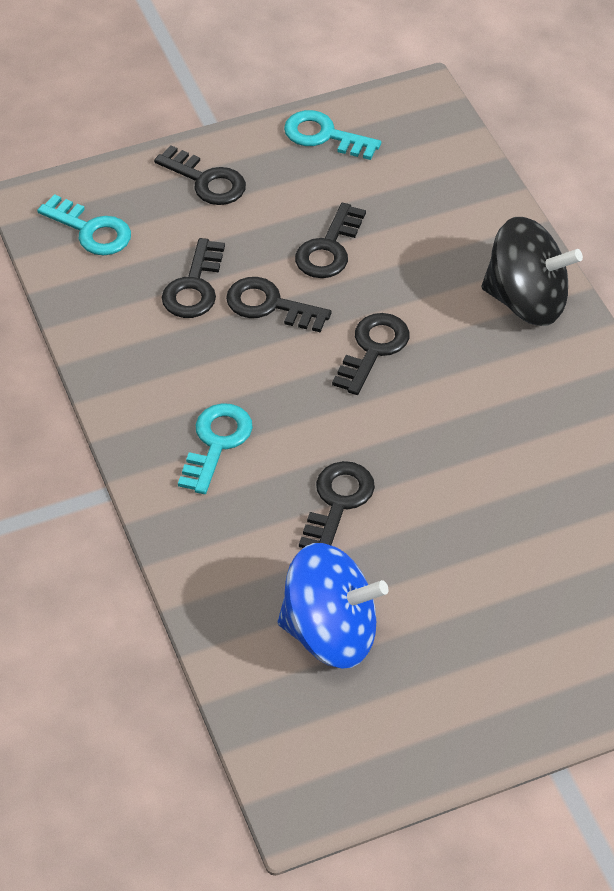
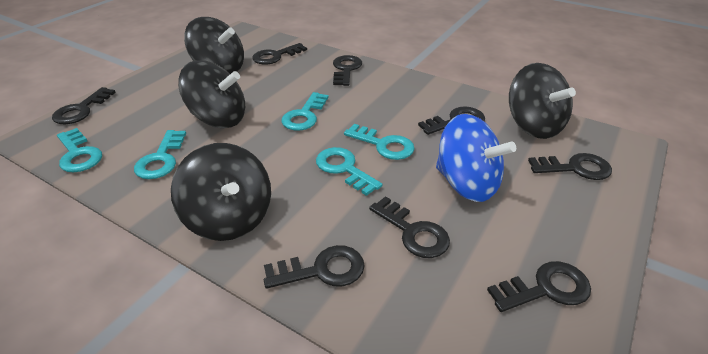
black key: 6 -> 8
black spinning top: 1 -> 4
turquoise key: 3 -> 5

